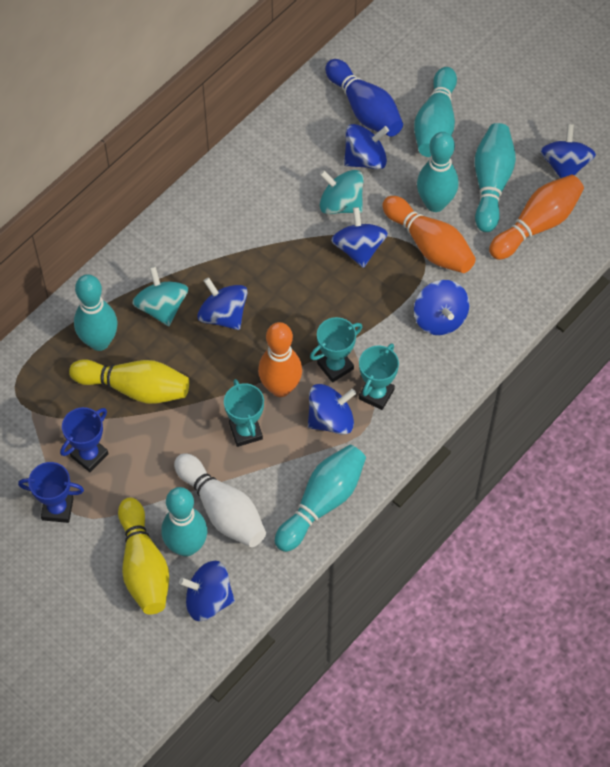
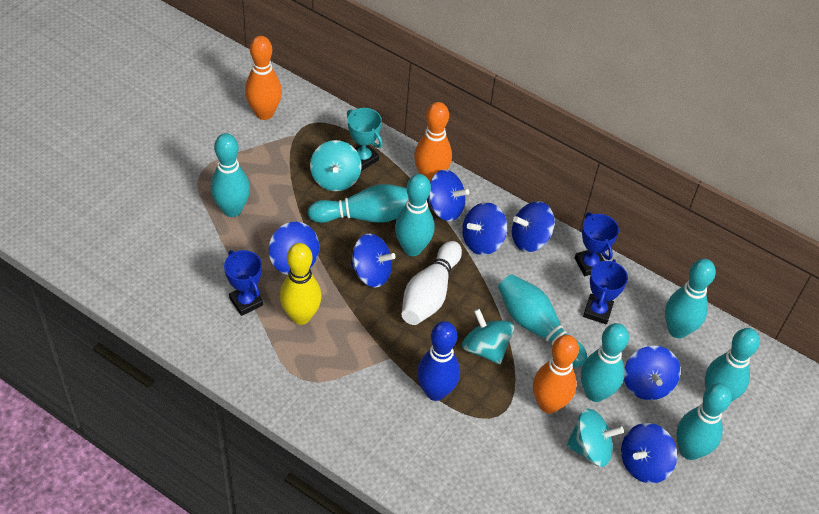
blue trophy: 2 -> 3
turquoise bowling pin: 6 -> 8
turquoise spinning top: 2 -> 3
turquoise trophy: 3 -> 1
yellow bowling pin: 2 -> 1

